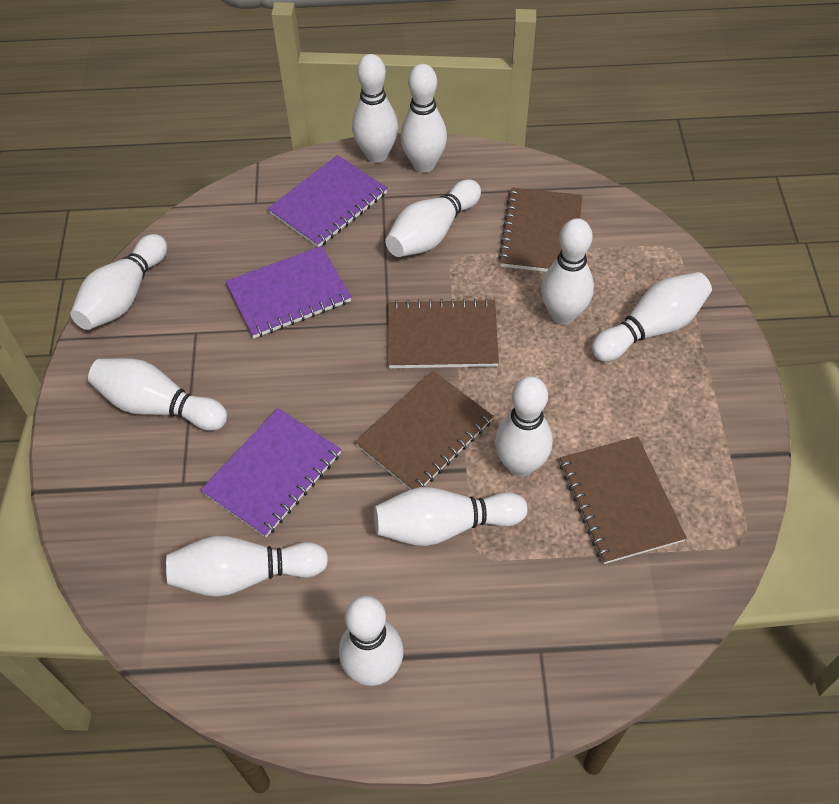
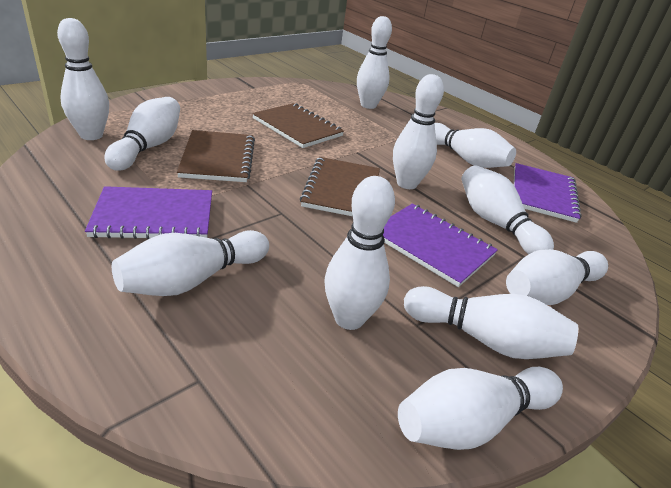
brown notebook: 4 -> 3

